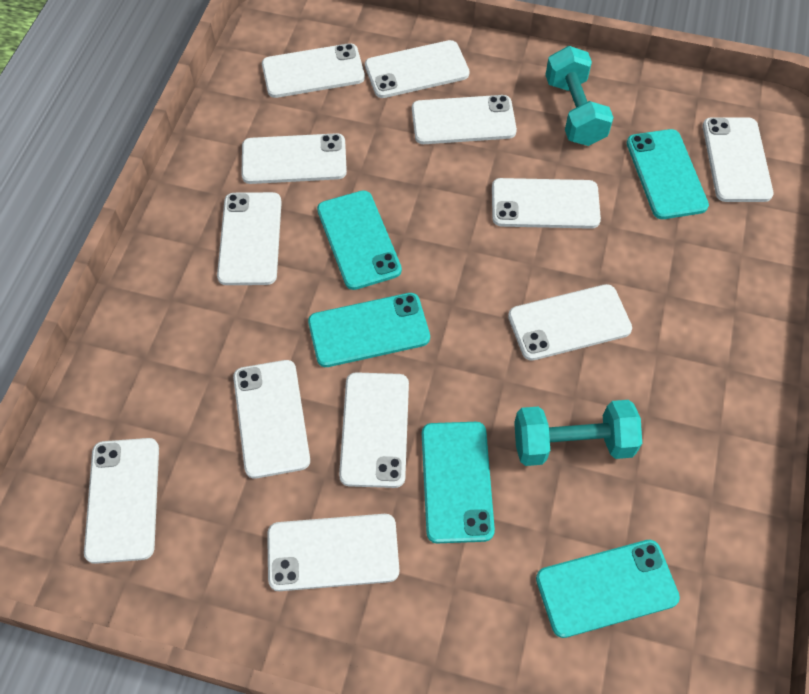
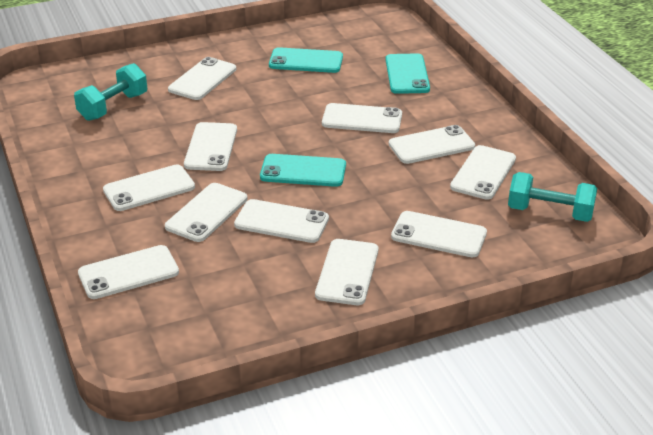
turquoise phone: 5 -> 3
white phone: 12 -> 11

